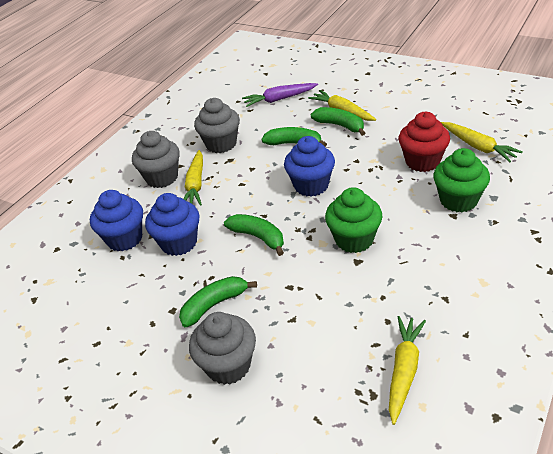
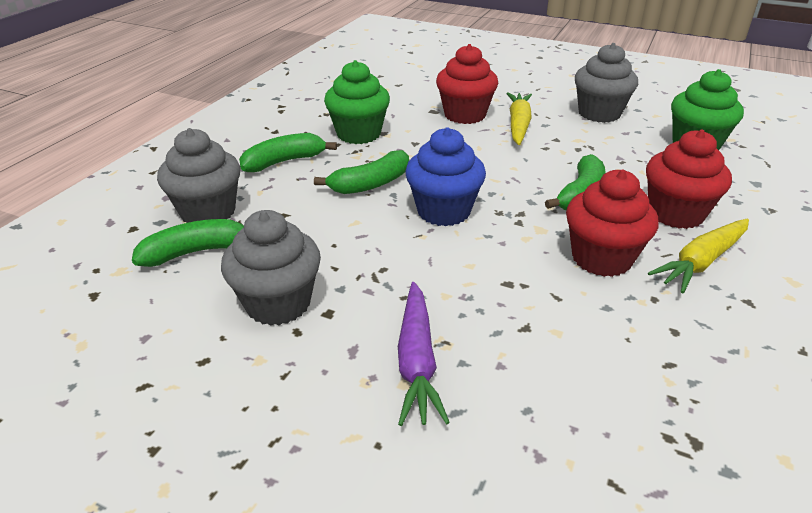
blue cupcake: 3 -> 1
red cupcake: 1 -> 3
yellow carrot: 4 -> 2

